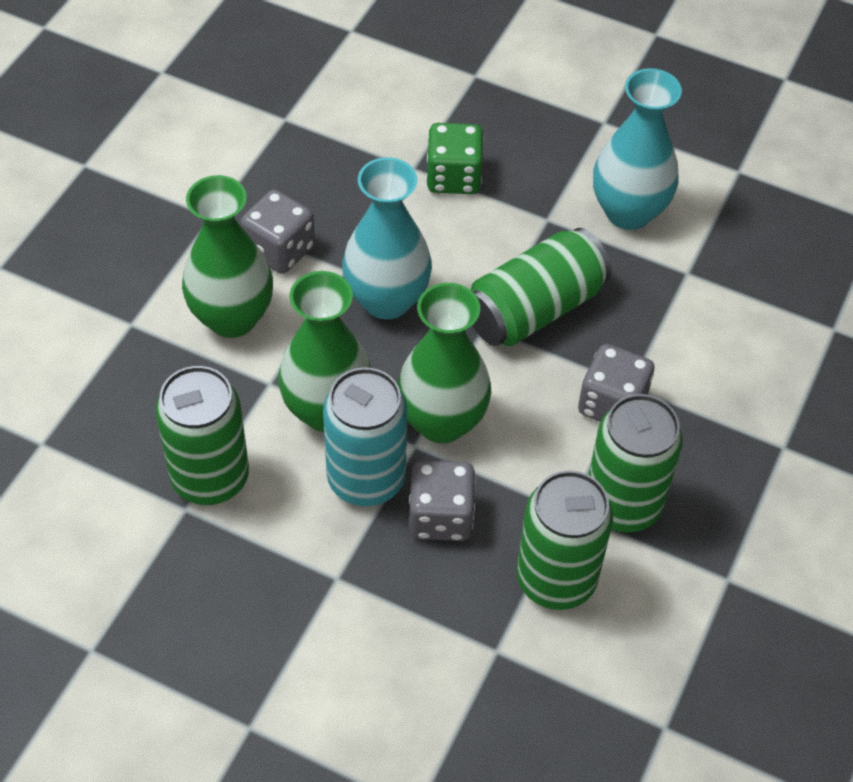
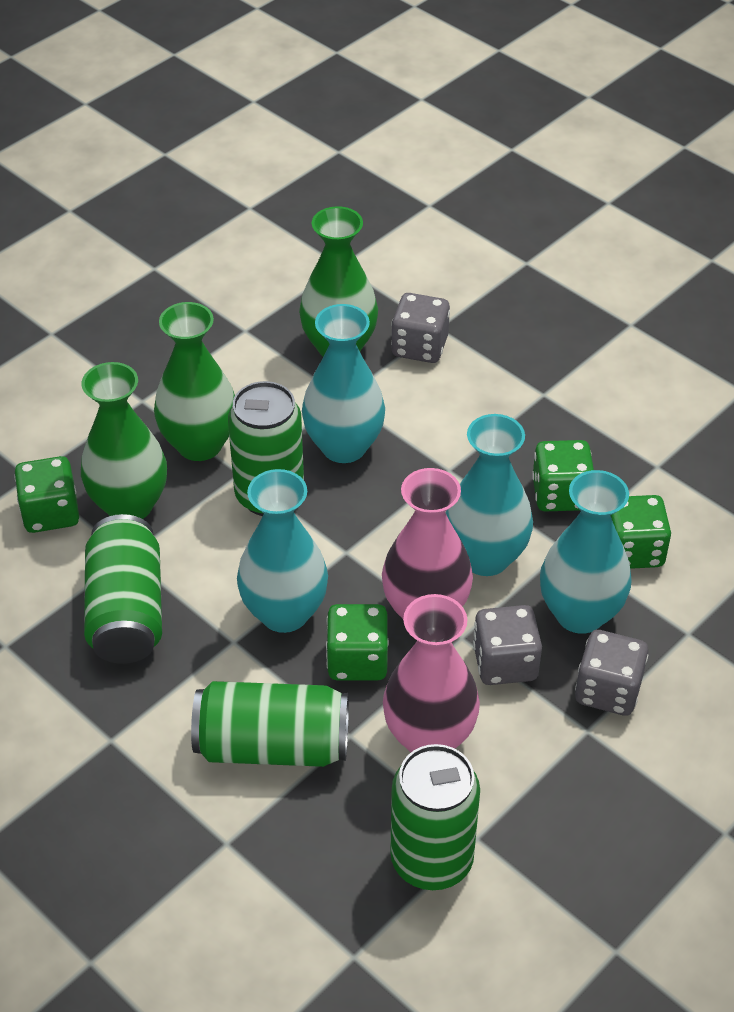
green dice: 1 -> 4
pink vase: 0 -> 2
turquoise can: 1 -> 0
turquoise vase: 2 -> 4

